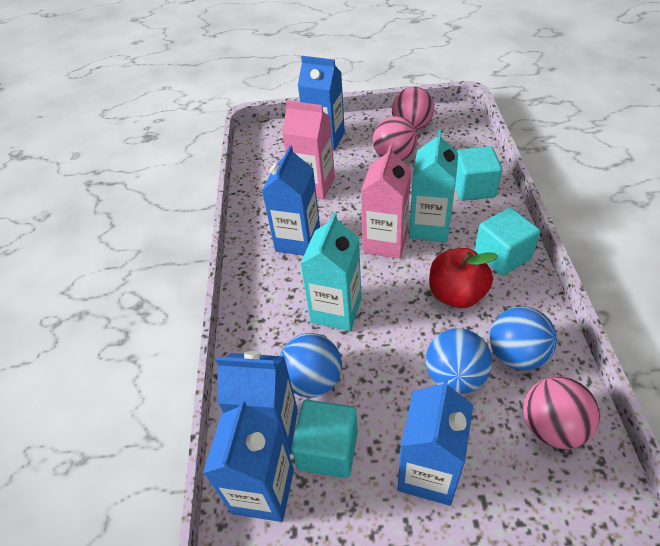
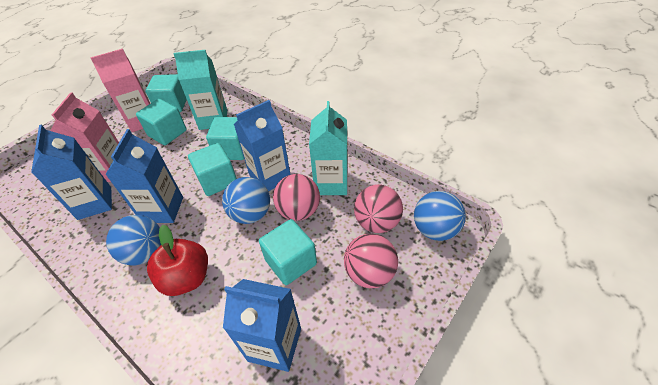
blue carton: 5 -> 4
turquoise cube: 3 -> 5

